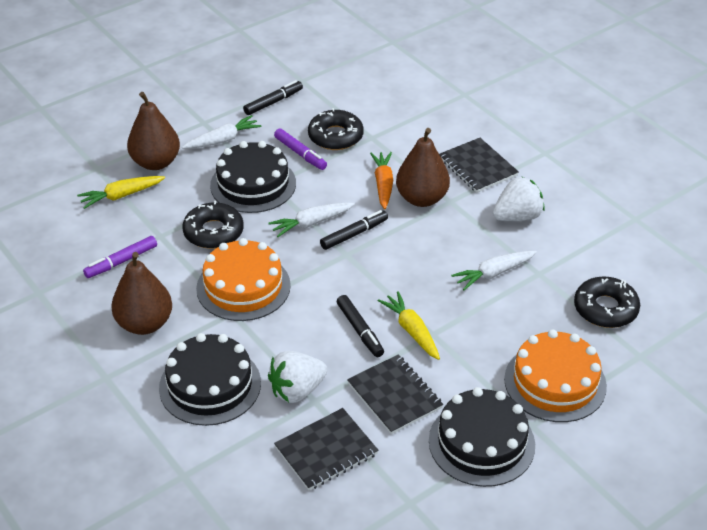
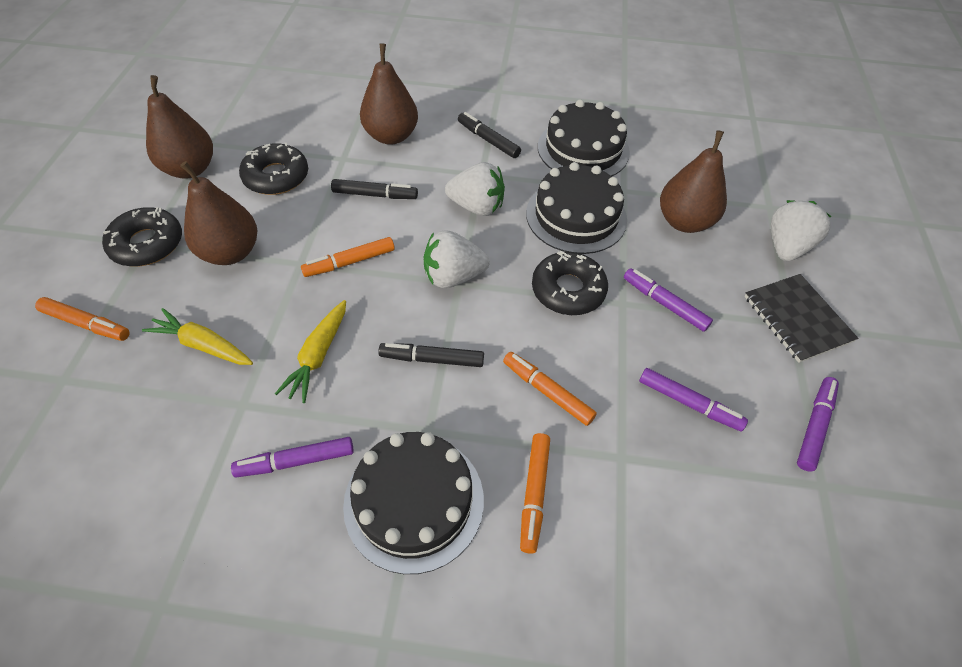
black notebook: 3 -> 1
brown pear: 3 -> 4
orange cake: 2 -> 0
orange carrot: 1 -> 0
orange marker: 0 -> 4
purple marker: 2 -> 4
white carrot: 3 -> 0
white strawberry: 2 -> 3

